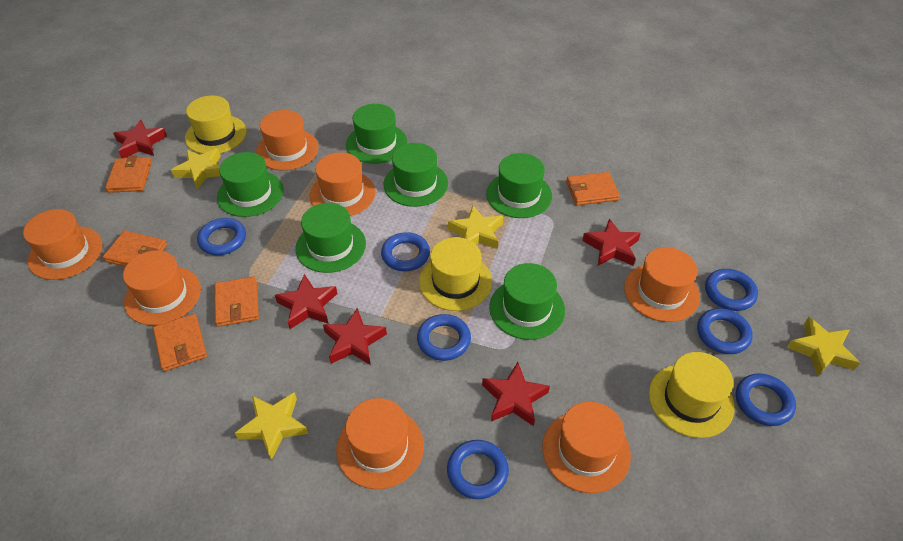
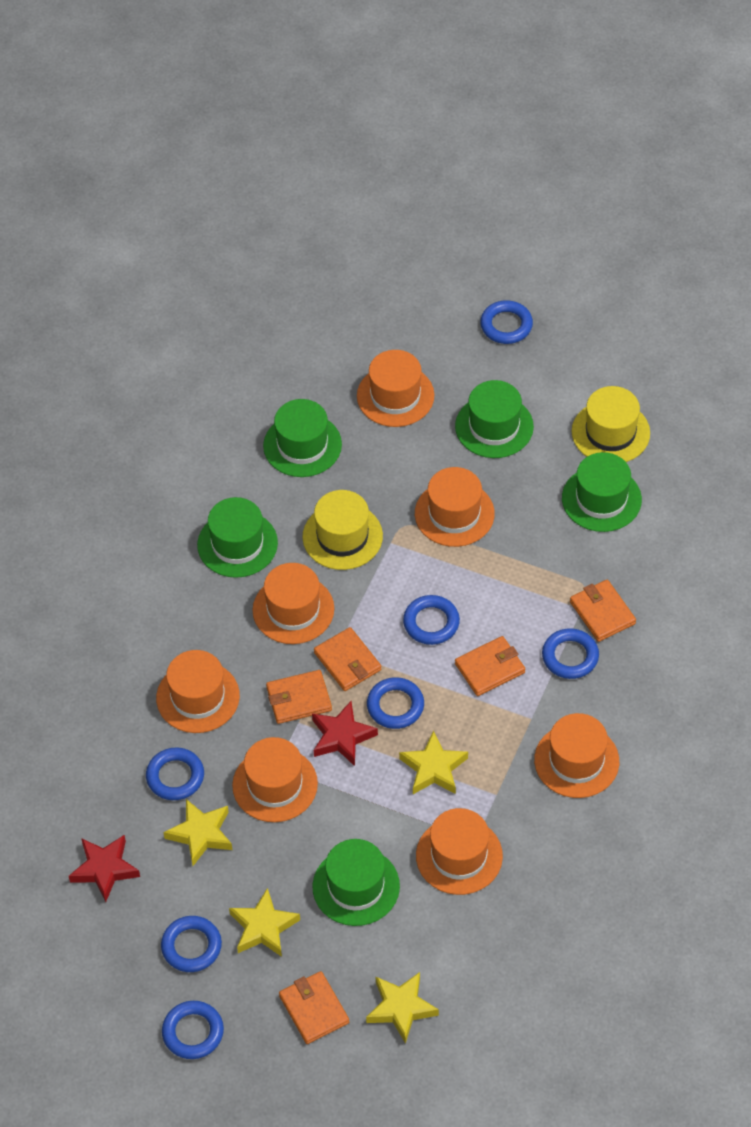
green hat: 6 -> 5
red star: 5 -> 2
yellow hat: 3 -> 2

